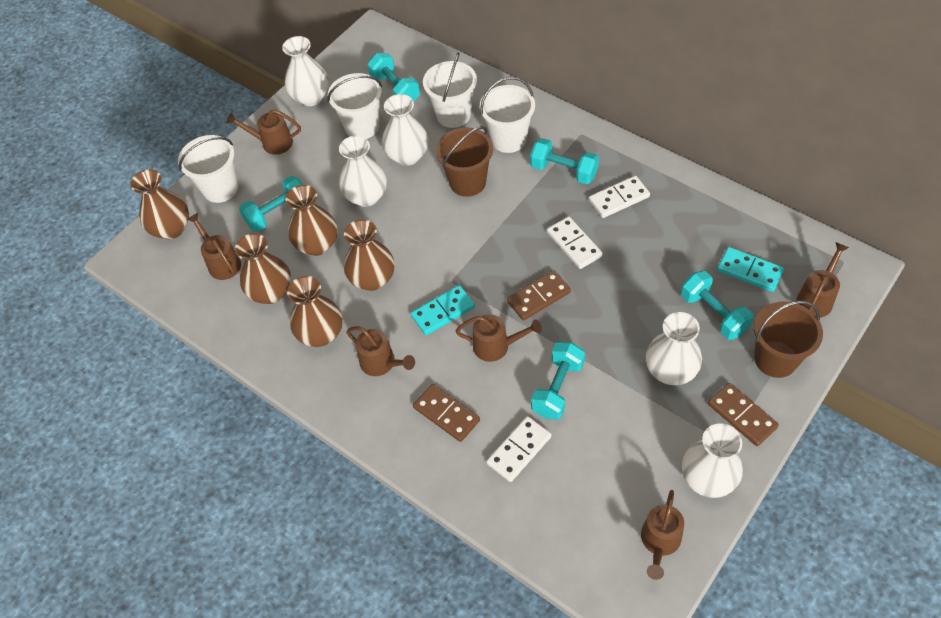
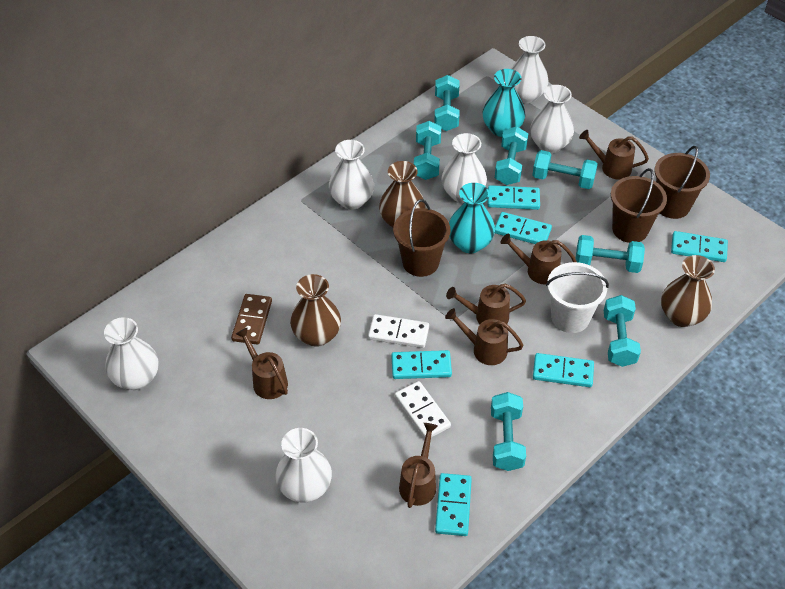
brown bucket: 2 -> 3
brown domino: 3 -> 1
brown vase: 5 -> 3
turquoise domino: 2 -> 6
turquoise dumbbell: 5 -> 7
turquoise vase: 0 -> 2
white bucket: 4 -> 1
white domino: 3 -> 2
white vase: 5 -> 6

